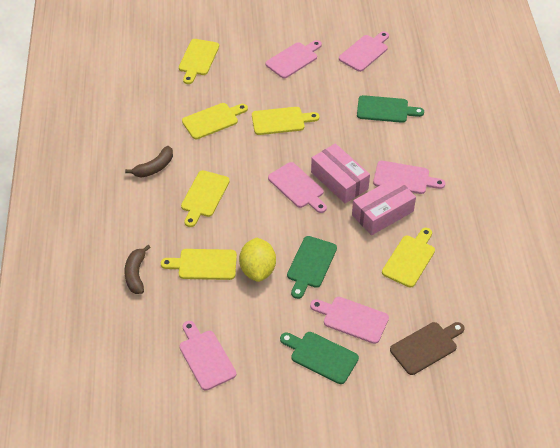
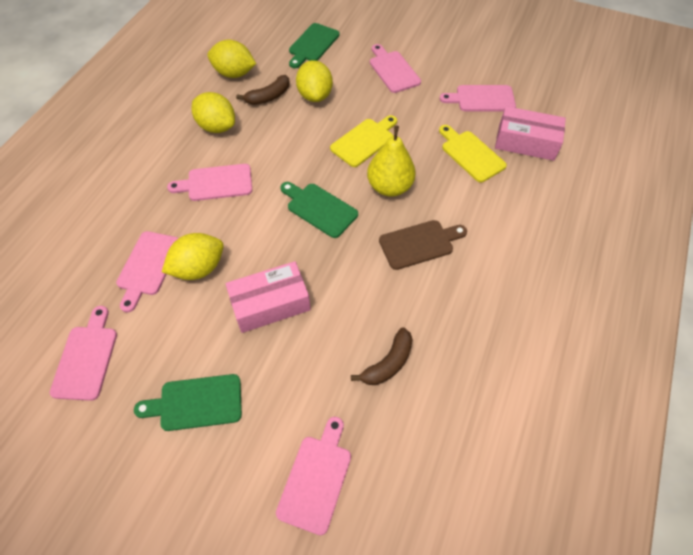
yellow cutting board: 6 -> 2
yellow lemon: 1 -> 4
yellow pear: 0 -> 1

